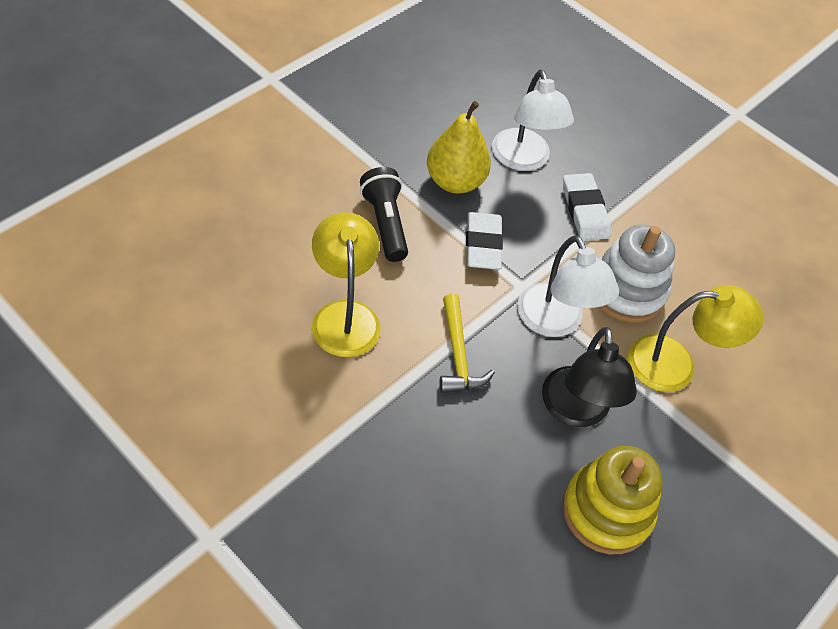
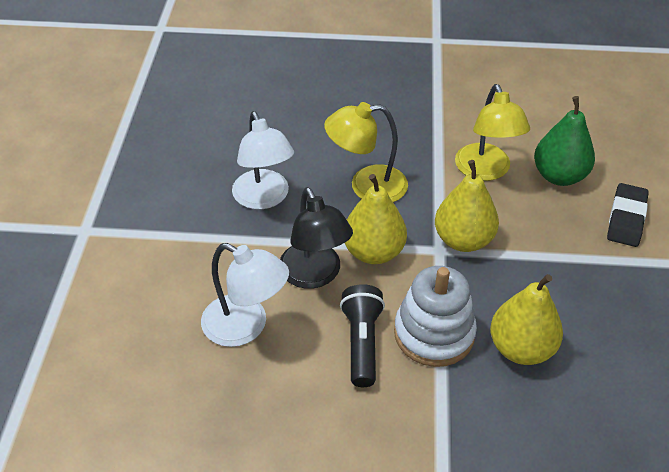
black eraser: 0 -> 1
green pear: 0 -> 1
white eraser: 2 -> 0
yellow hammer: 1 -> 0
yellow pear: 1 -> 3
yellow stacking toy: 1 -> 0

